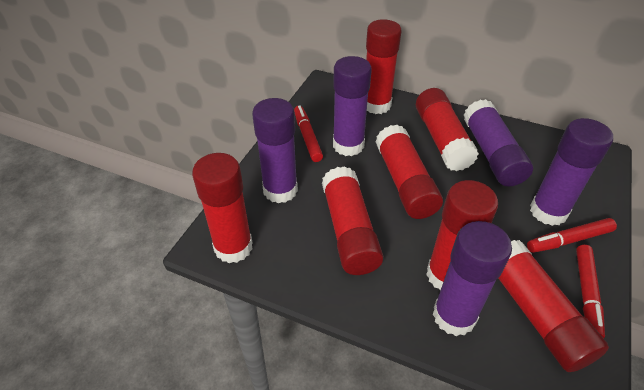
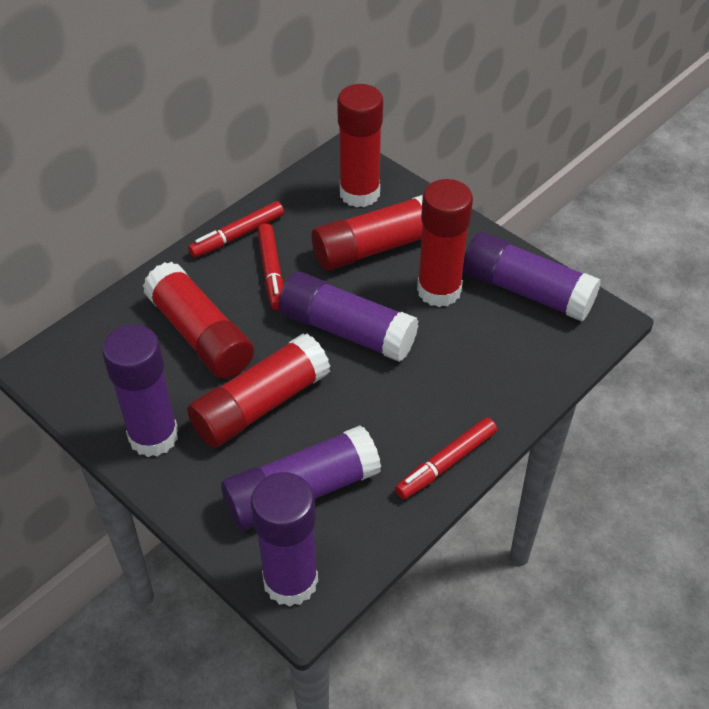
red glue stick: 7 -> 5

